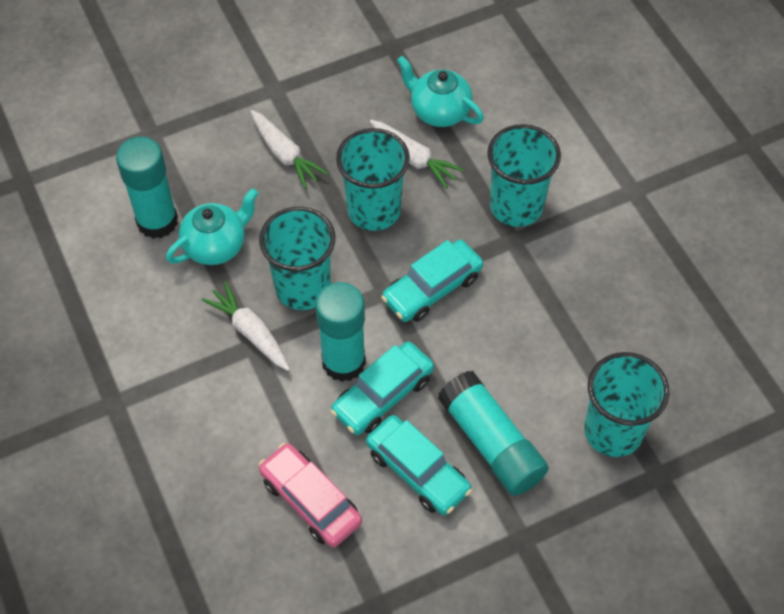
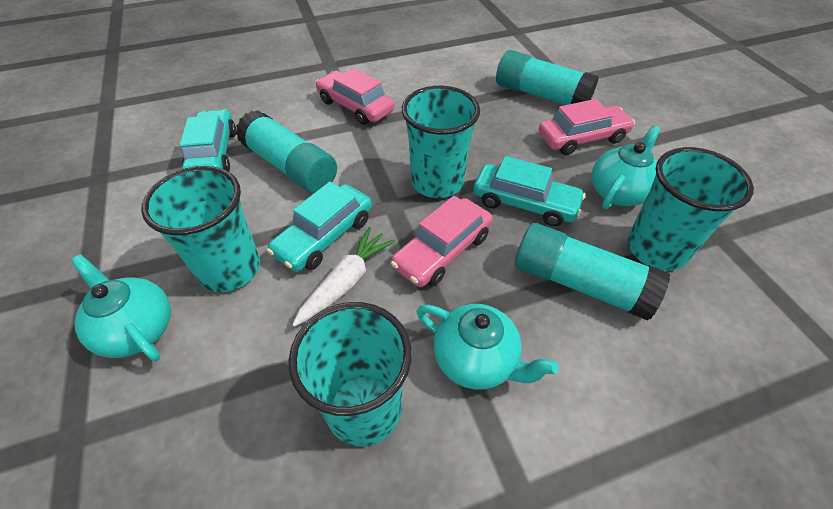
pink car: 1 -> 3
turquoise teapot: 2 -> 3
white carrot: 3 -> 1

